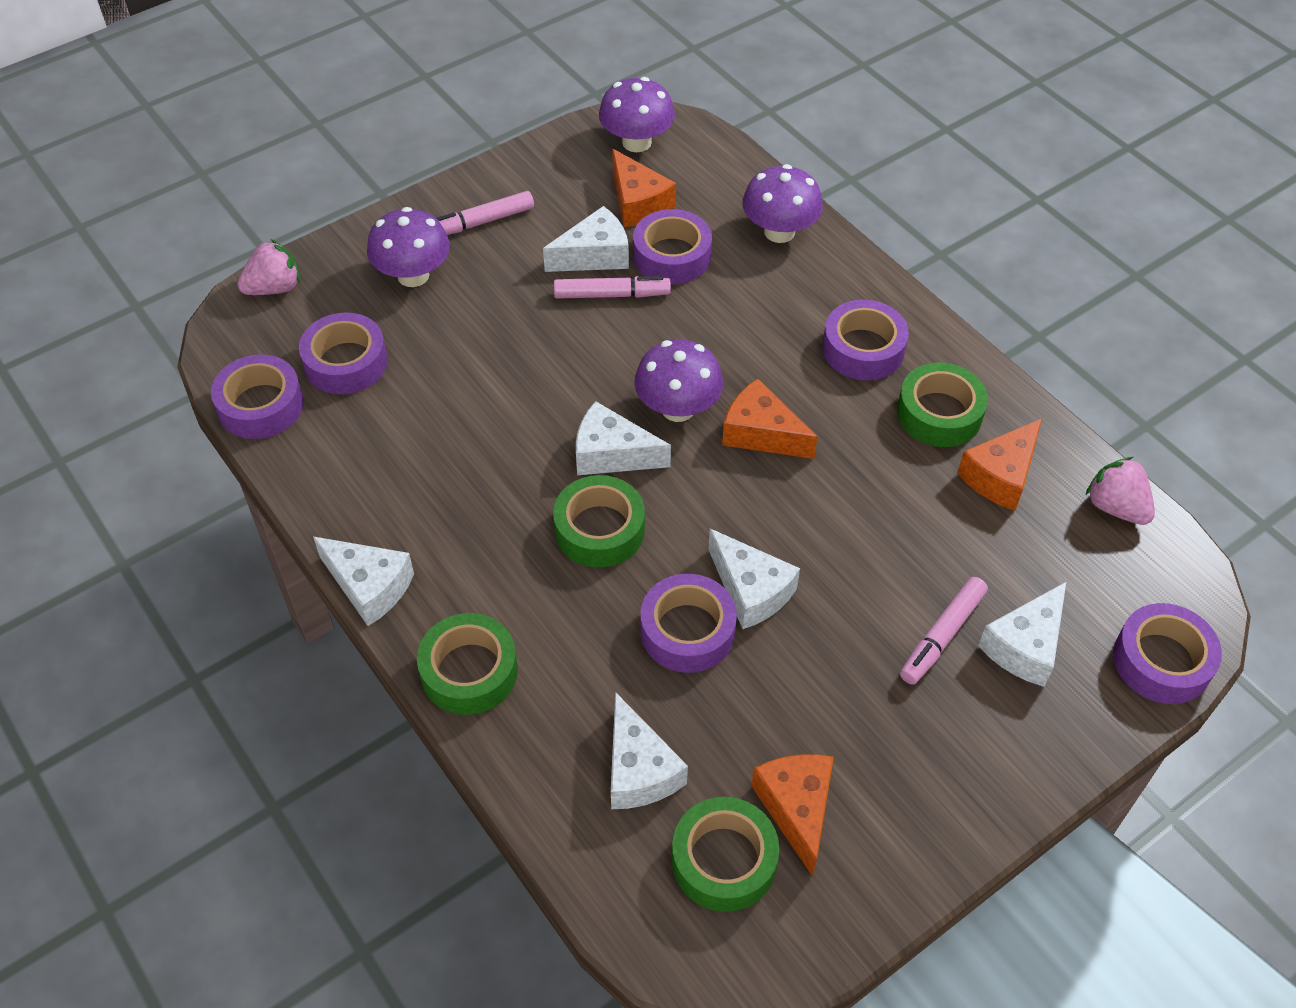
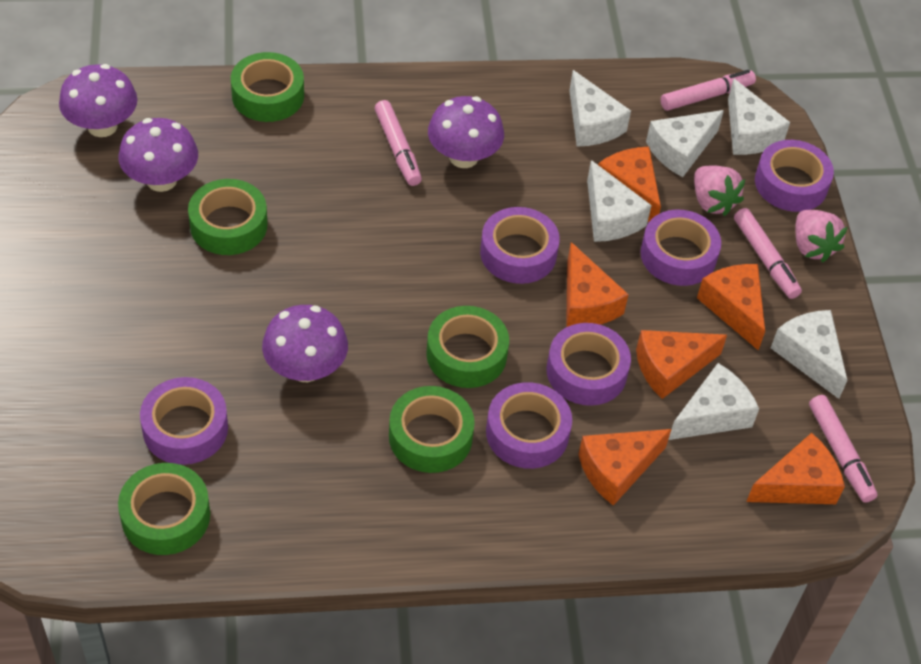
green tape: 4 -> 5
orange cheese: 4 -> 6
pink marker: 3 -> 4

